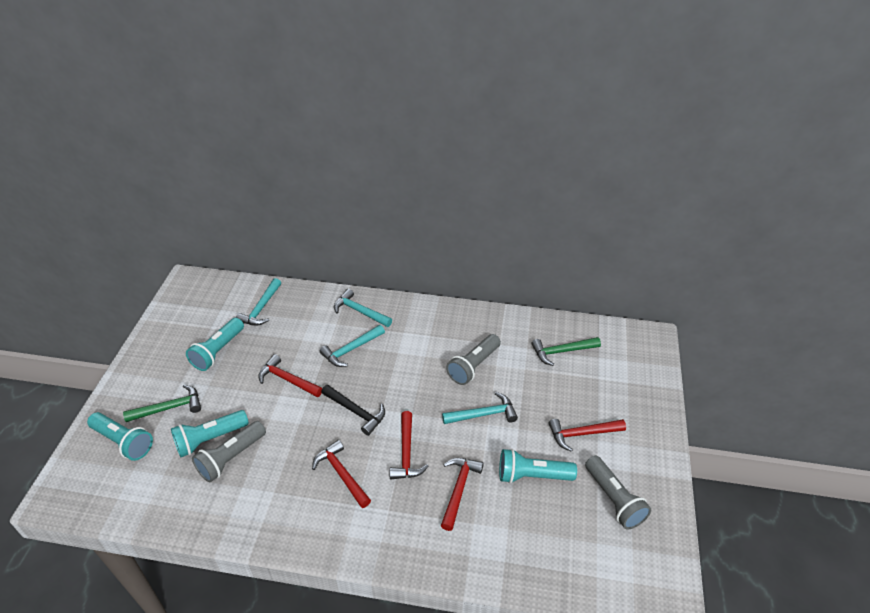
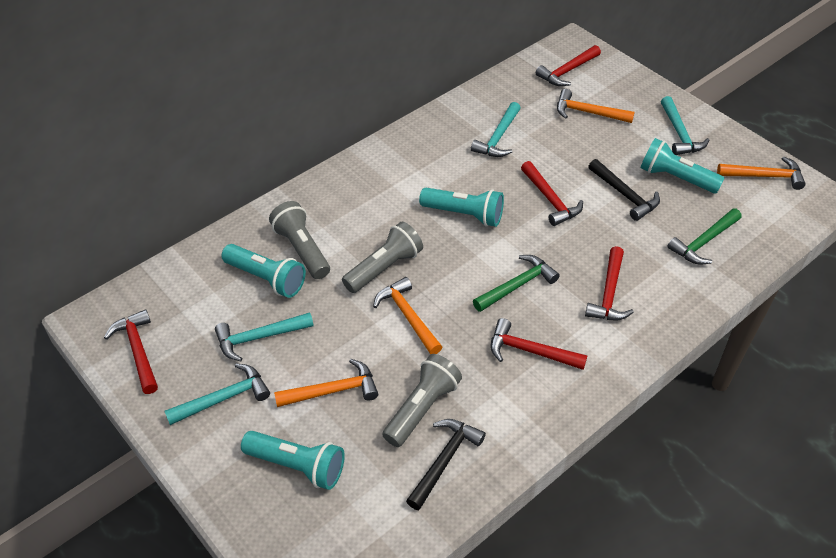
black hammer: 1 -> 2
orange hammer: 0 -> 4

